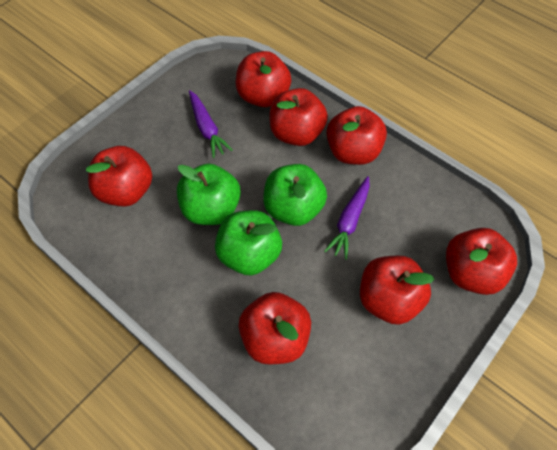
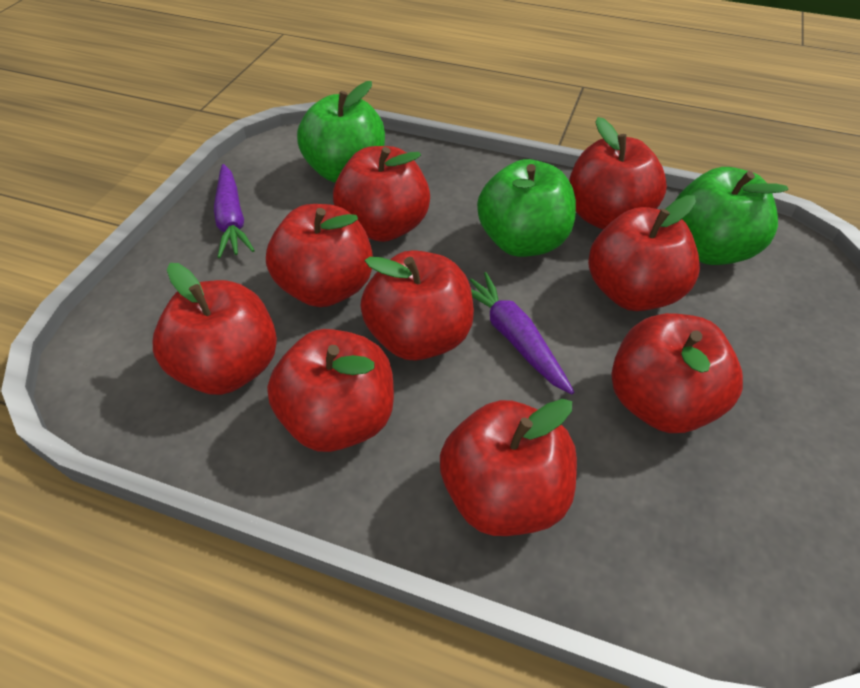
red apple: 7 -> 9

